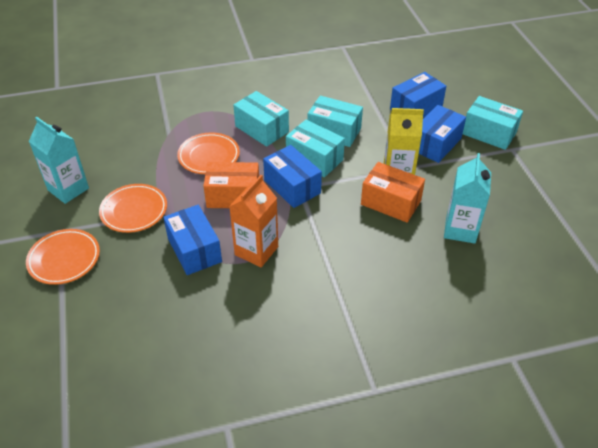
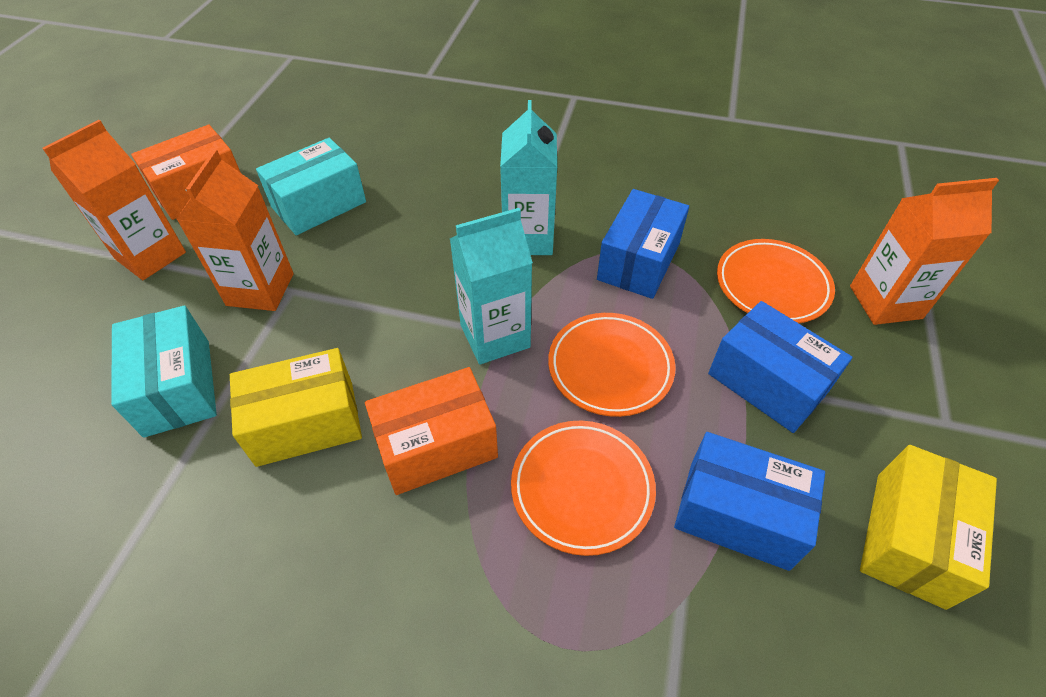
blue box: 4 -> 3
orange carton: 1 -> 3
turquoise box: 4 -> 2
yellow box: 0 -> 2
yellow carton: 1 -> 0

